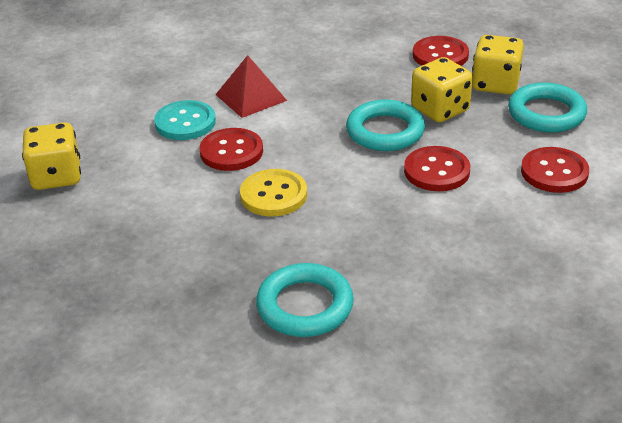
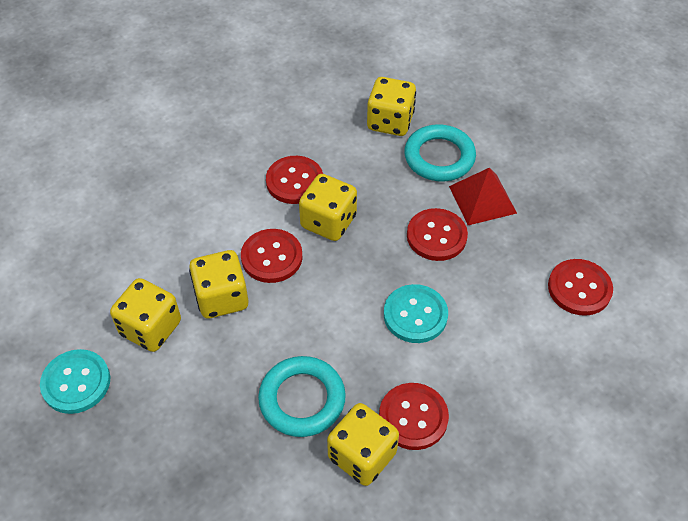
red button: 4 -> 5
turquoise button: 1 -> 2
turquoise ring: 3 -> 2
yellow button: 1 -> 0
yellow dice: 3 -> 5

